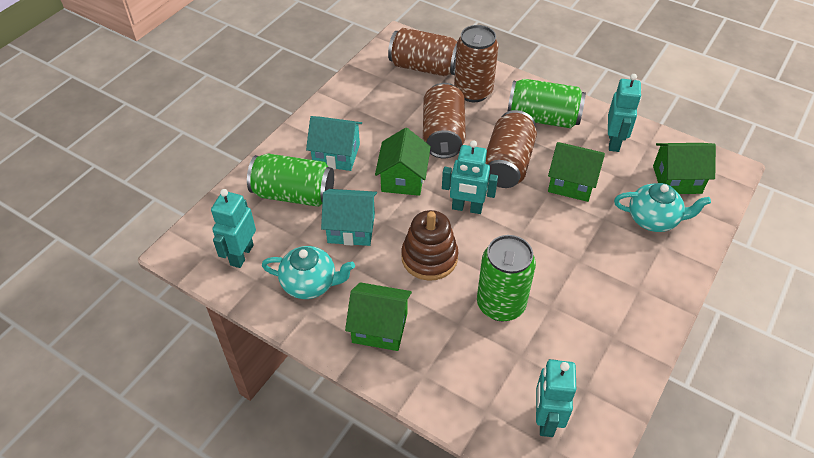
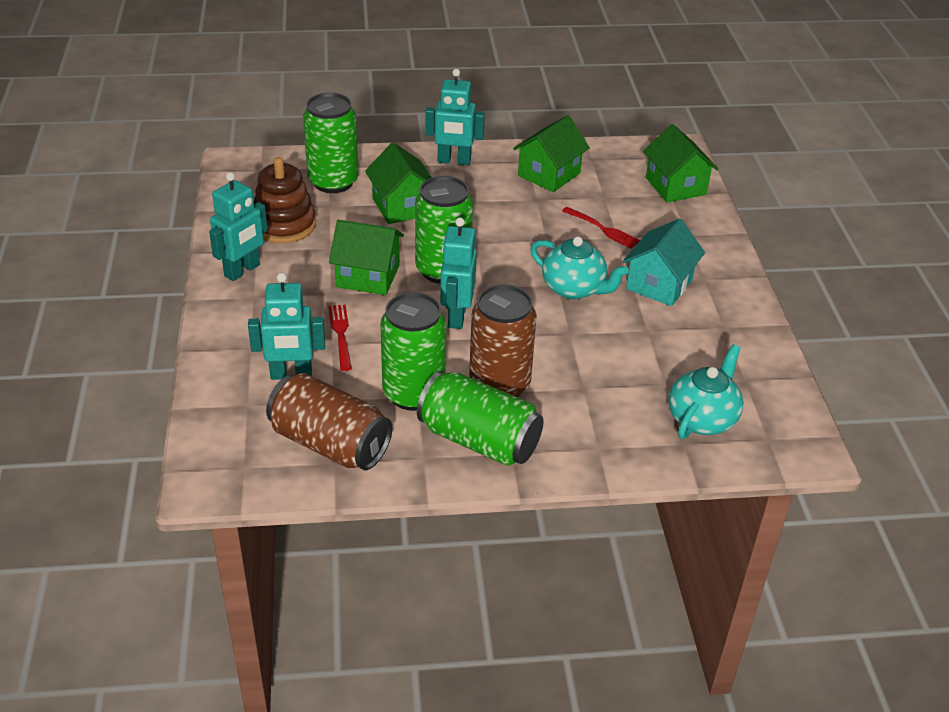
brown can: 4 -> 2
green can: 3 -> 4
red fork: 0 -> 2
turquoise house: 2 -> 1

